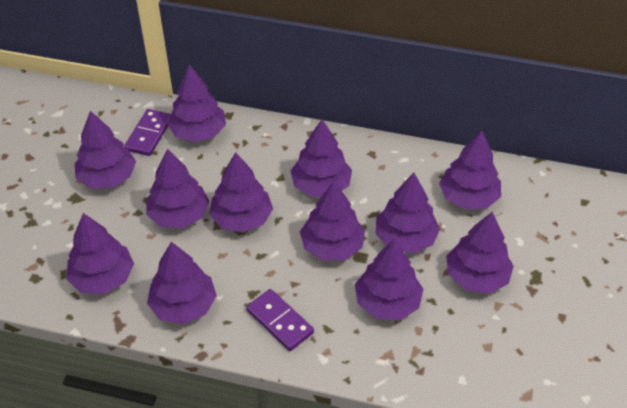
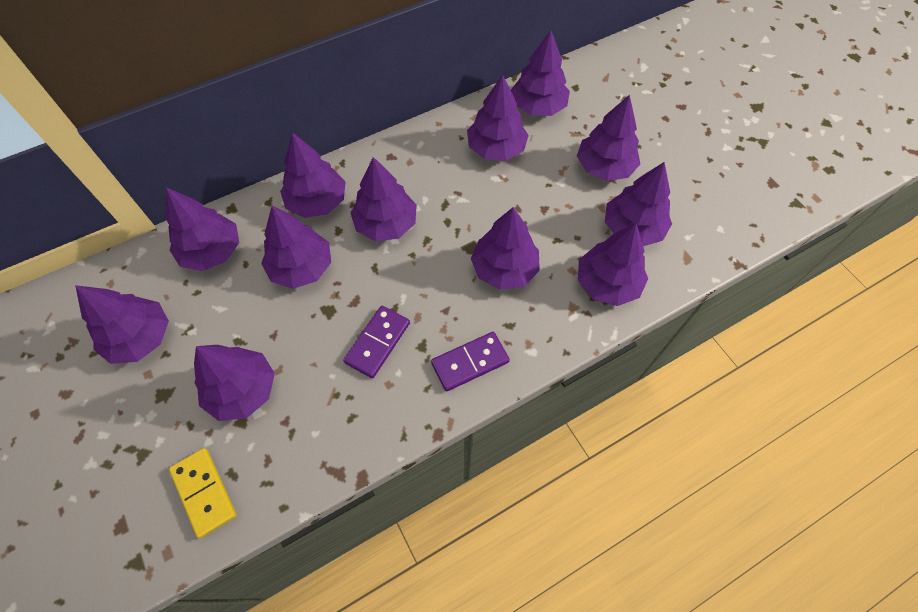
yellow domino: 0 -> 1

